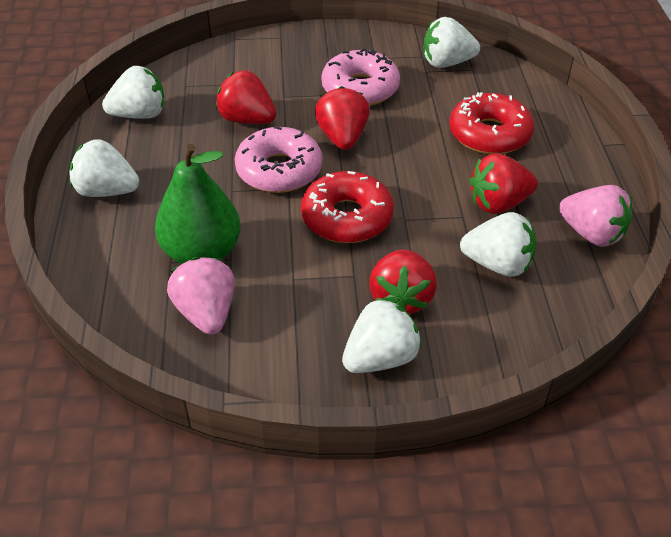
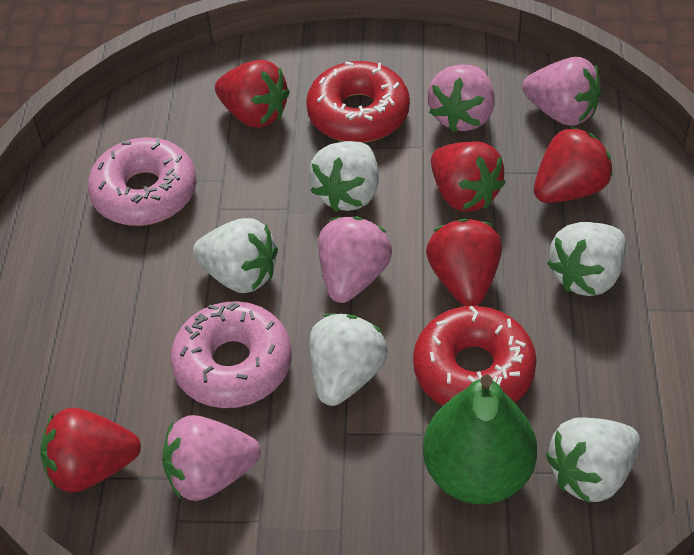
pink strawberry: 2 -> 4
red strawberry: 4 -> 5

